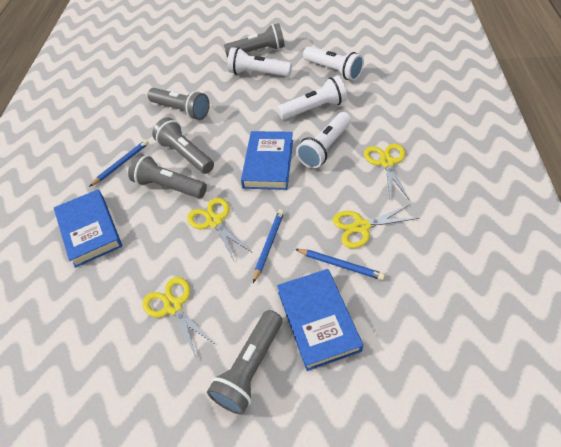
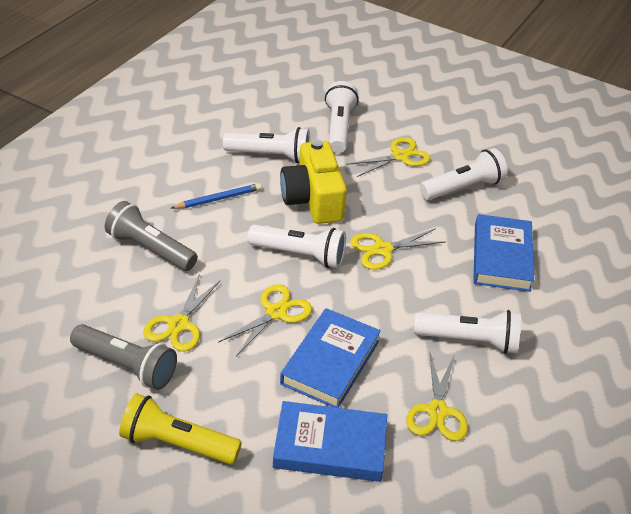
blue pencil: 3 -> 1
grey flashlight: 5 -> 2
white flashlight: 4 -> 5
yellow camera: 0 -> 1
yellow flashlight: 0 -> 1
yellow scissors: 4 -> 5

